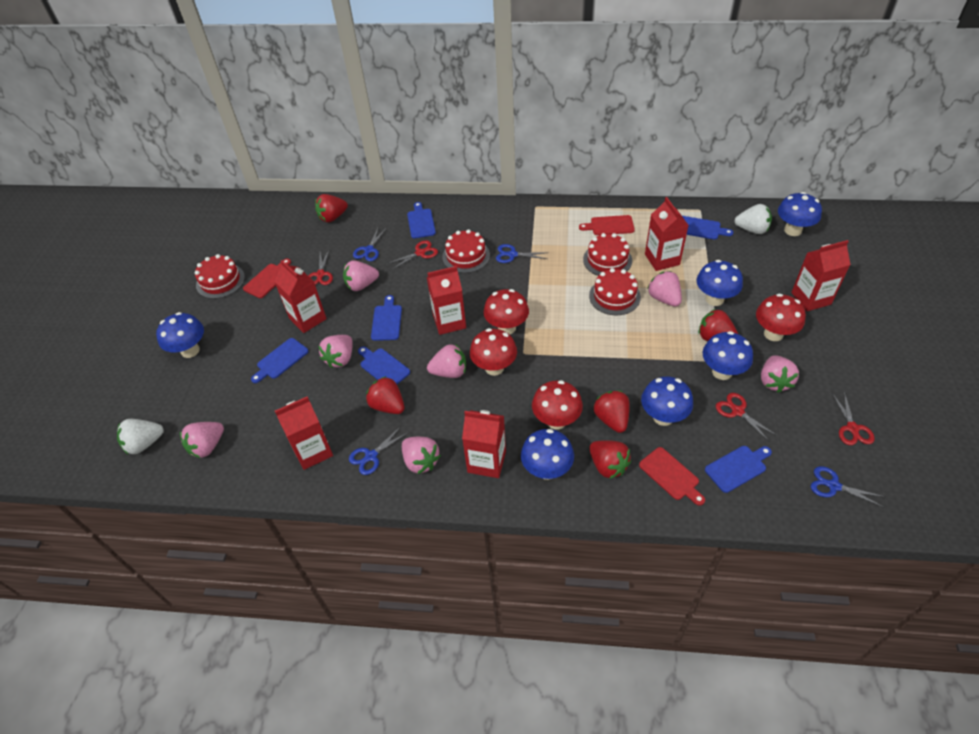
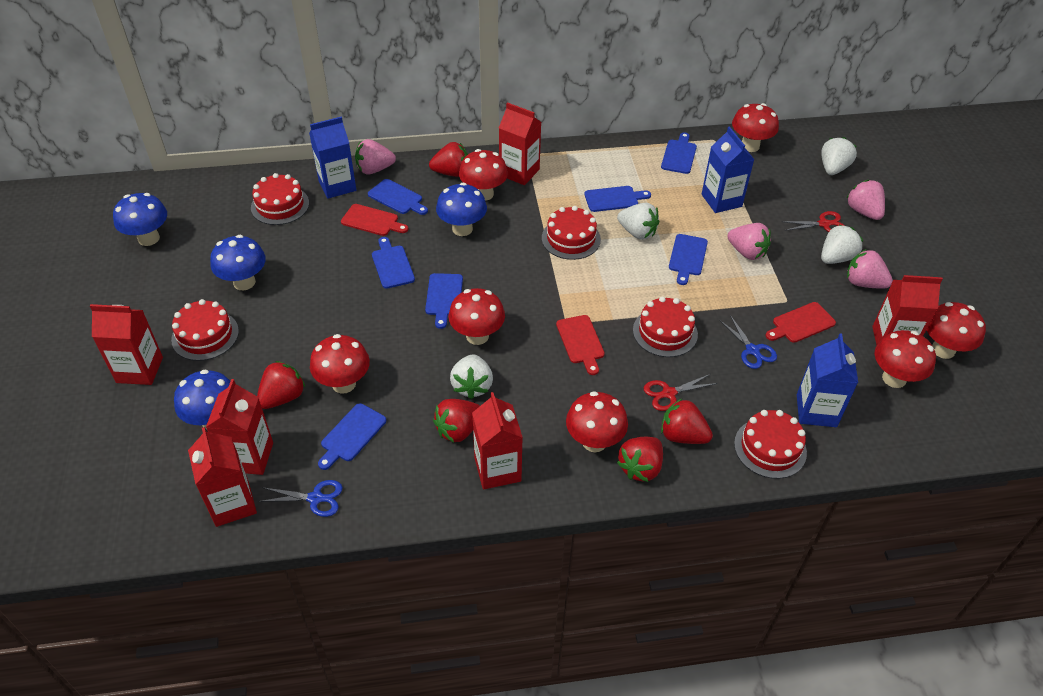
blue carton: 0 -> 3
blue cutting board: 6 -> 7
blue mushroom: 6 -> 4
blue scissors: 4 -> 2
pink strawberry: 7 -> 4
red cake: 4 -> 5
red mushroom: 4 -> 7
red scissors: 4 -> 2
white strawberry: 2 -> 4

